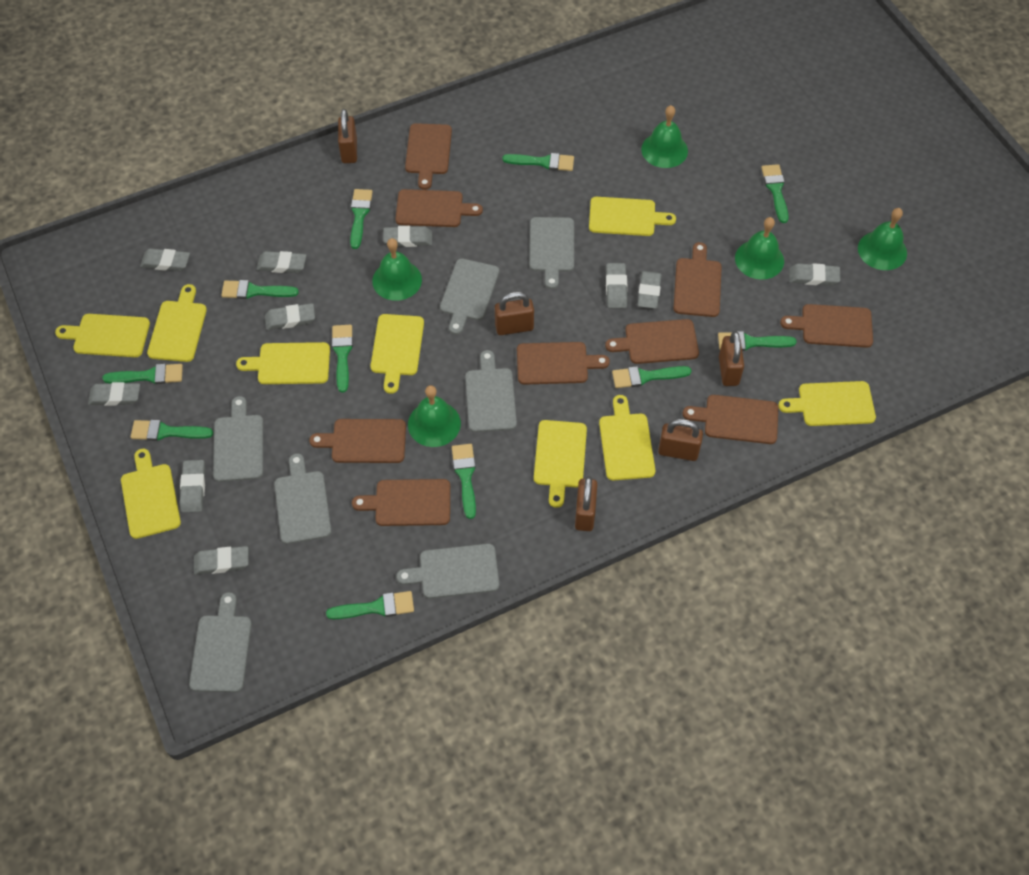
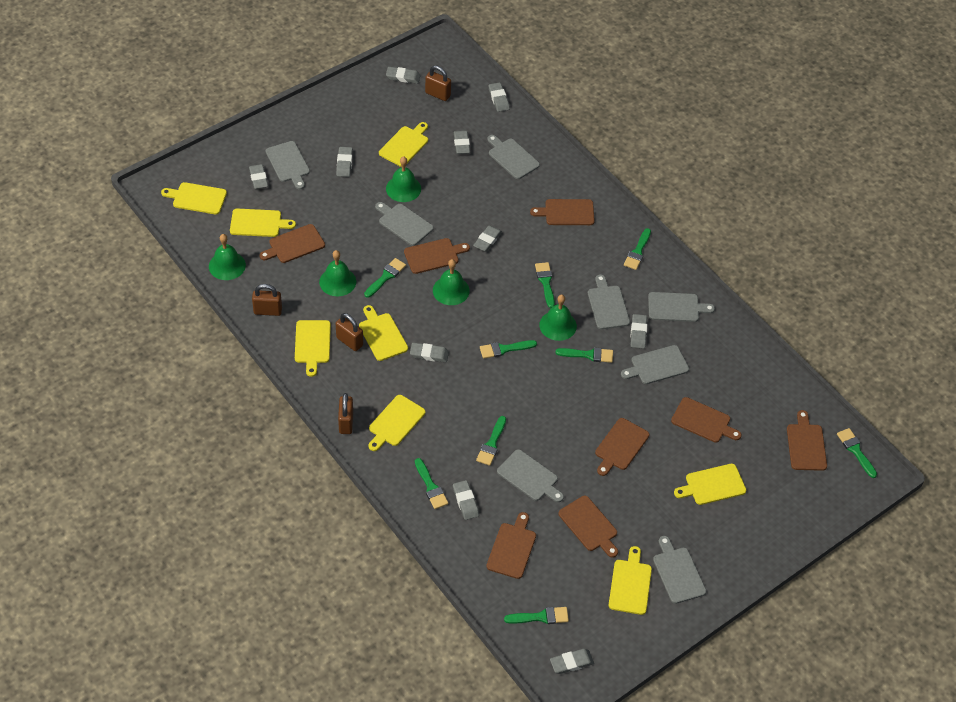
brown cutting board: 9 -> 8
brown padlock: 5 -> 4
green brush: 11 -> 9
grey cutting board: 7 -> 8
yellow cutting board: 9 -> 8

